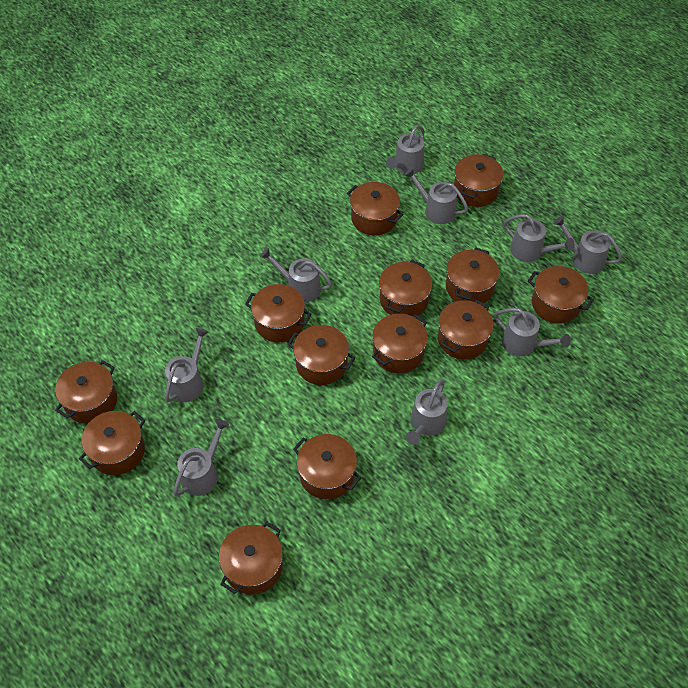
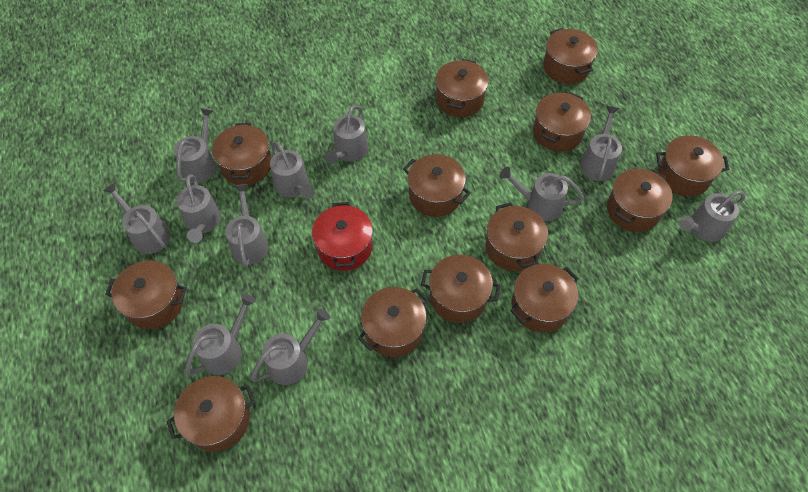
grey watering can: 9 -> 11
red pot: 0 -> 1

